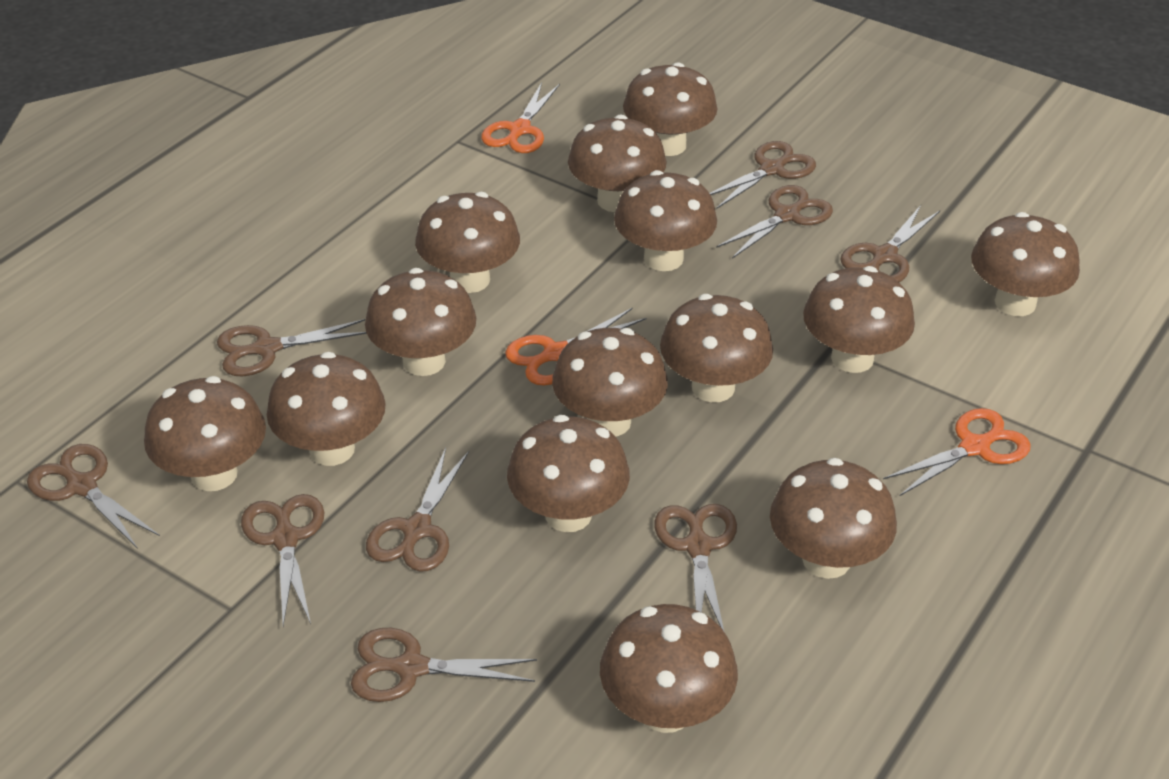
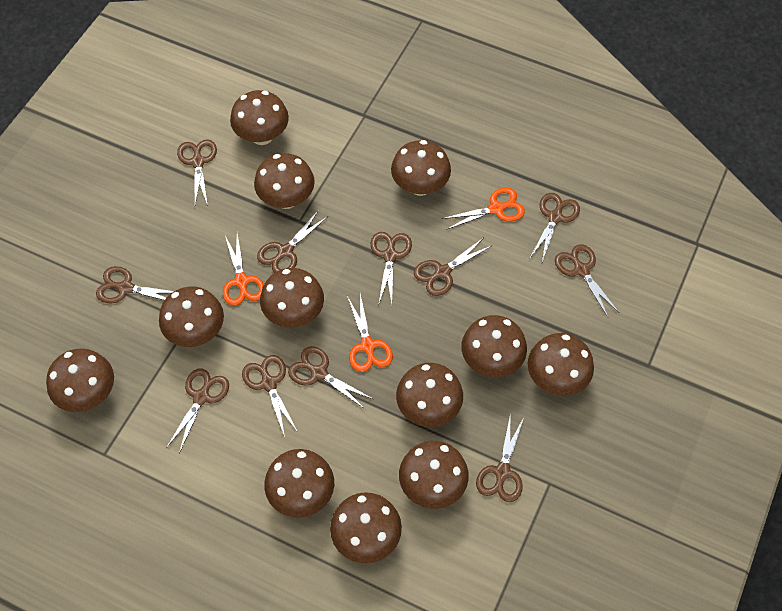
brown mushroom: 14 -> 12
brown scissors: 9 -> 11

